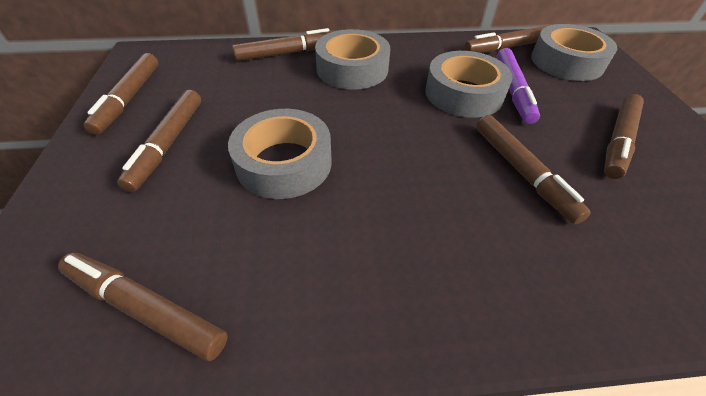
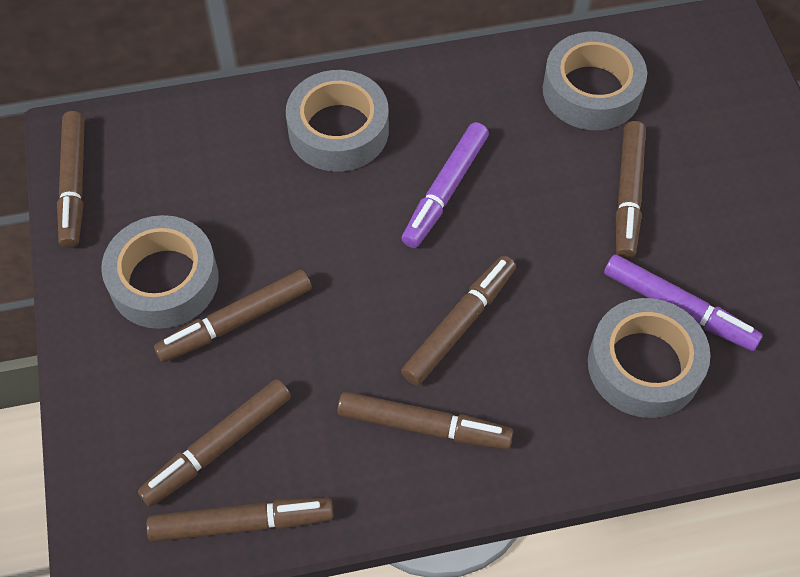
purple marker: 1 -> 2

